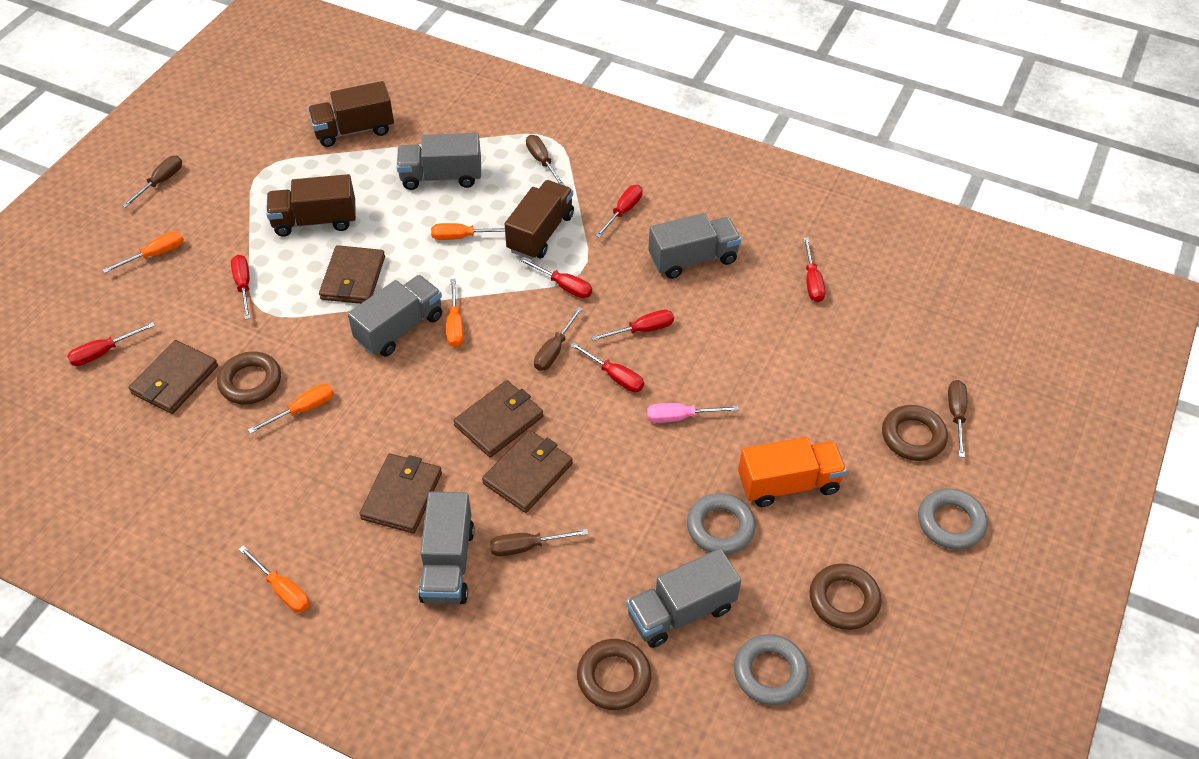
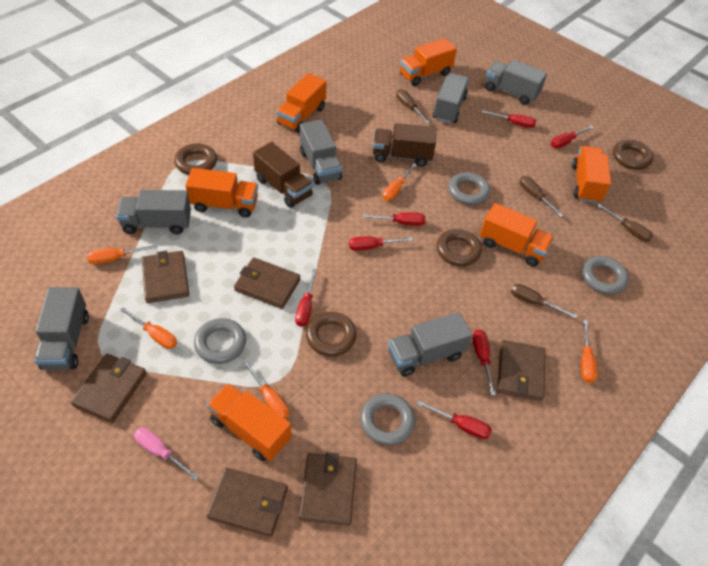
brown screwdriver: 5 -> 4
brown truck: 3 -> 2
brown wallet: 5 -> 6
grey ring: 3 -> 4
grey truck: 5 -> 6
orange truck: 1 -> 6

